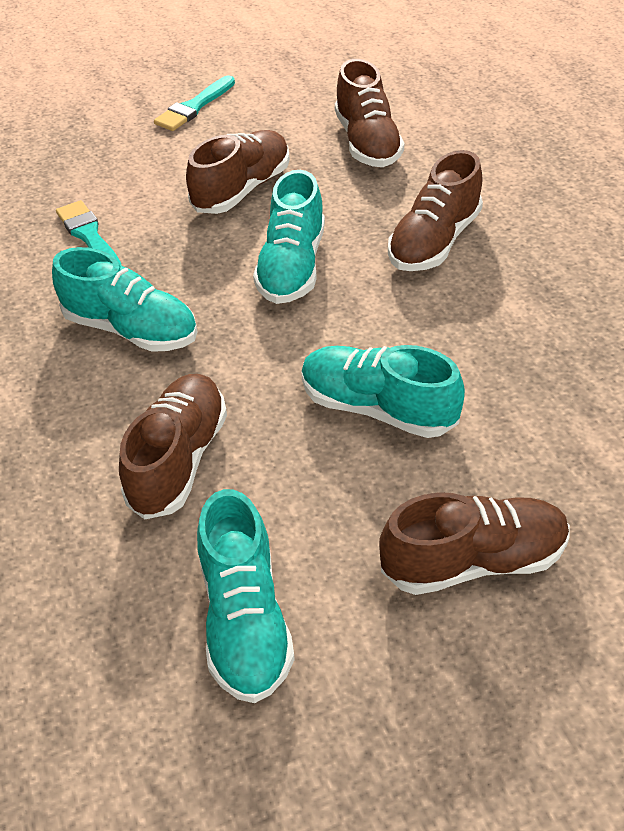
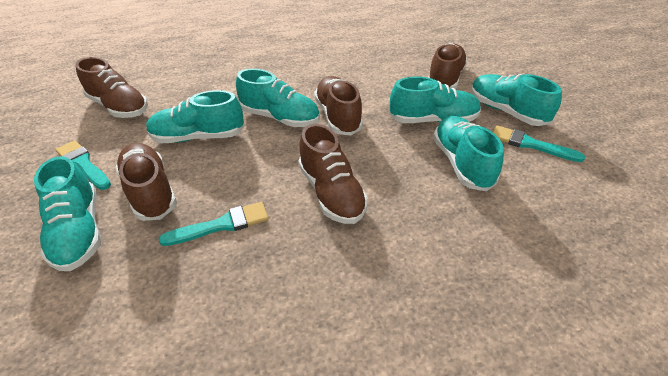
turquoise brush: 2 -> 3
turquoise shoe: 4 -> 6

